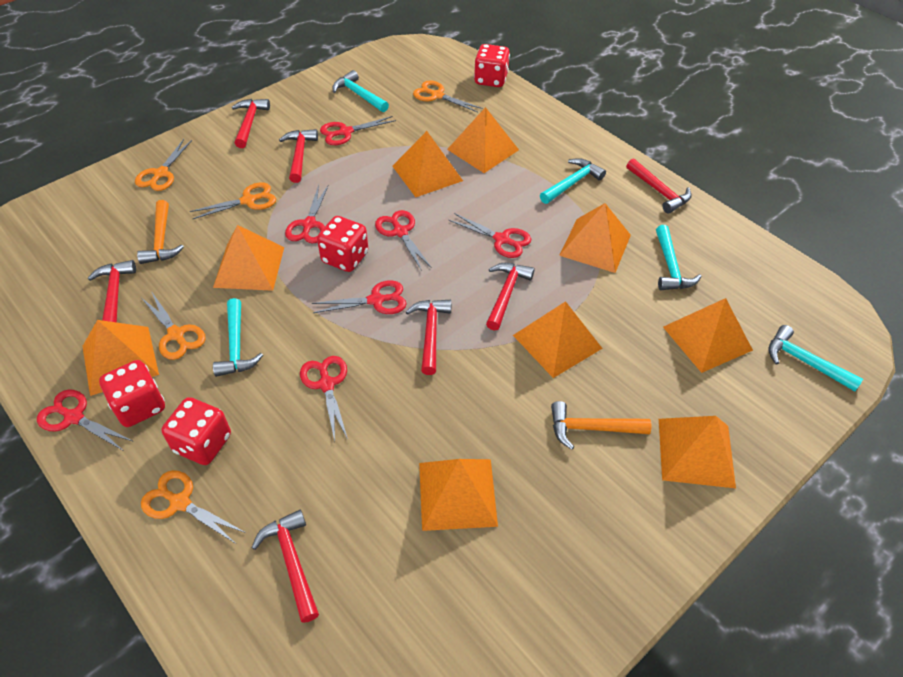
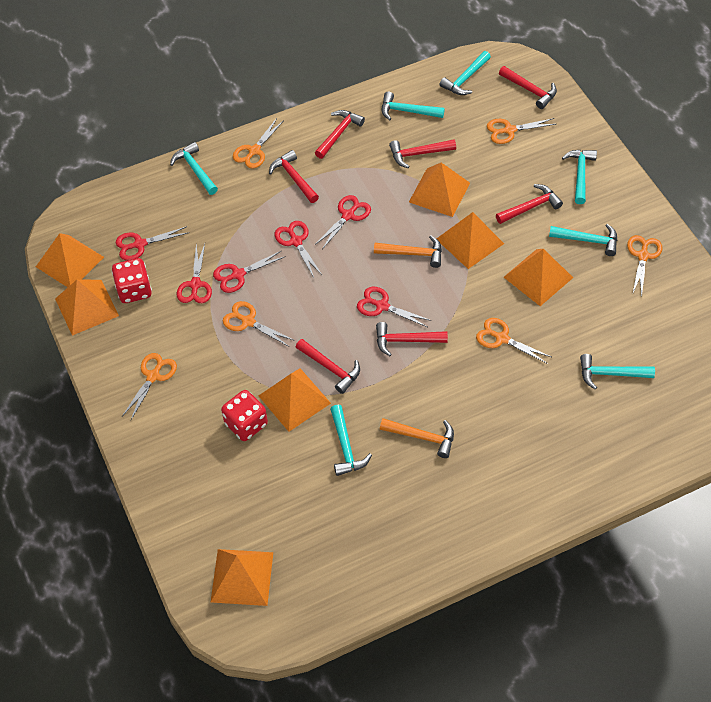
orange pyramid: 9 -> 7
orange scissors: 5 -> 6
red dice: 4 -> 2
red scissors: 7 -> 6
turquoise hammer: 5 -> 7

